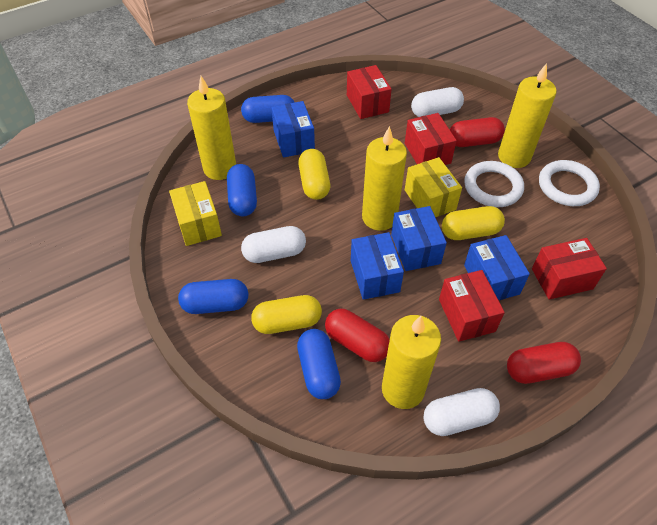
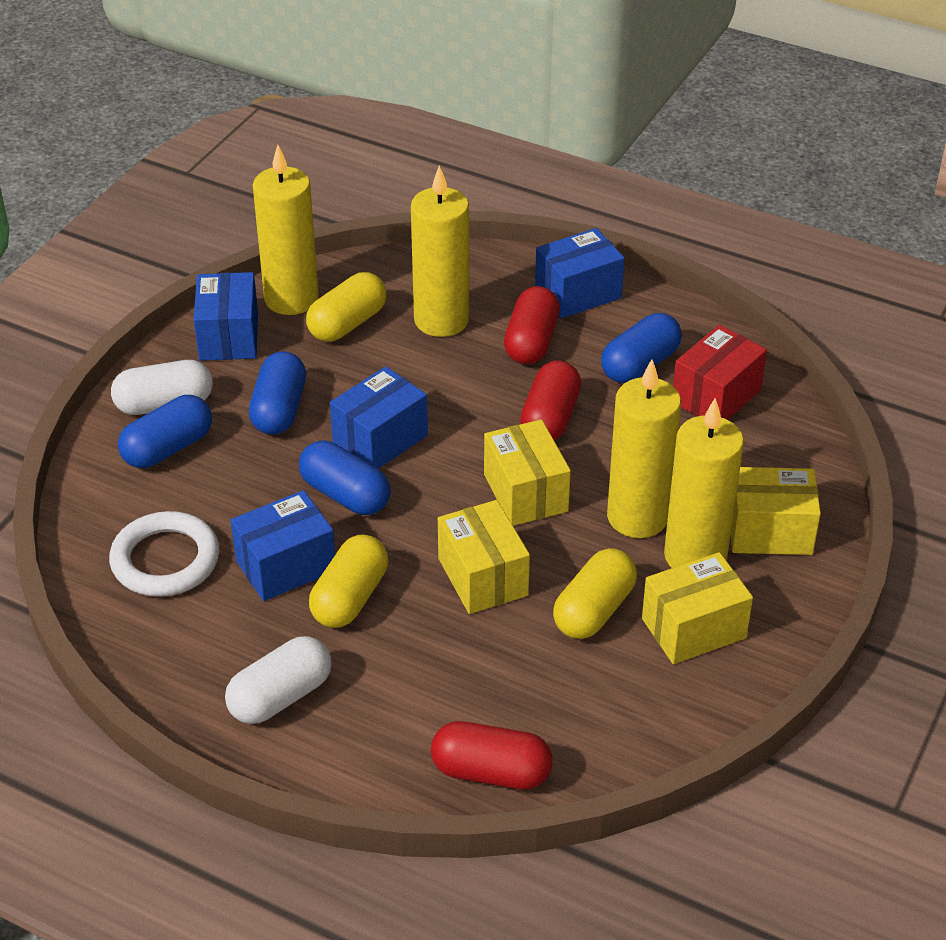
red box: 4 -> 1
white capsule: 3 -> 2
white ring: 2 -> 1
yellow box: 2 -> 4

